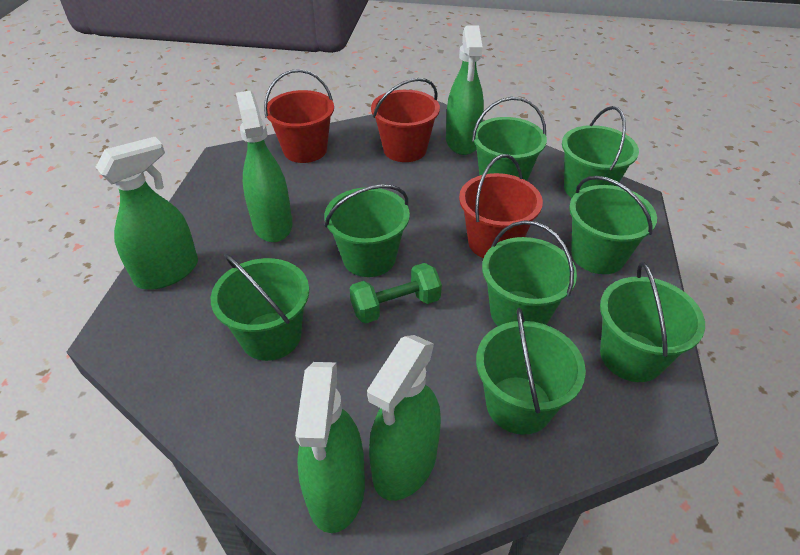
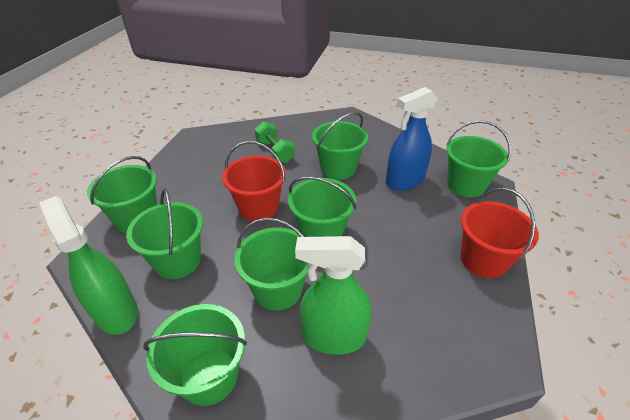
blue spray bottle: 0 -> 1
green bucket: 8 -> 7
green spray bottle: 5 -> 2
red bucket: 3 -> 2

